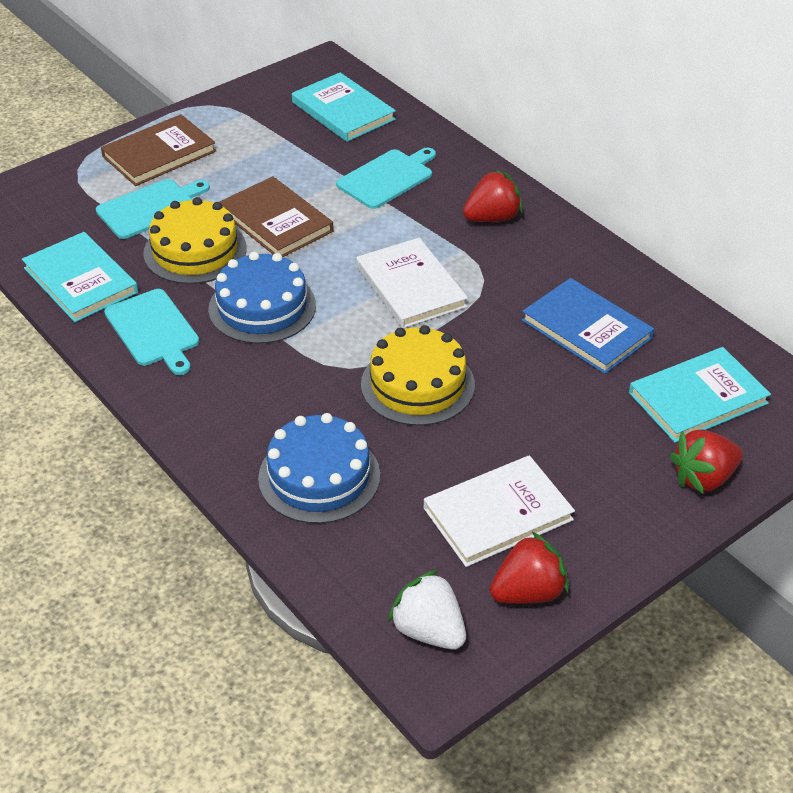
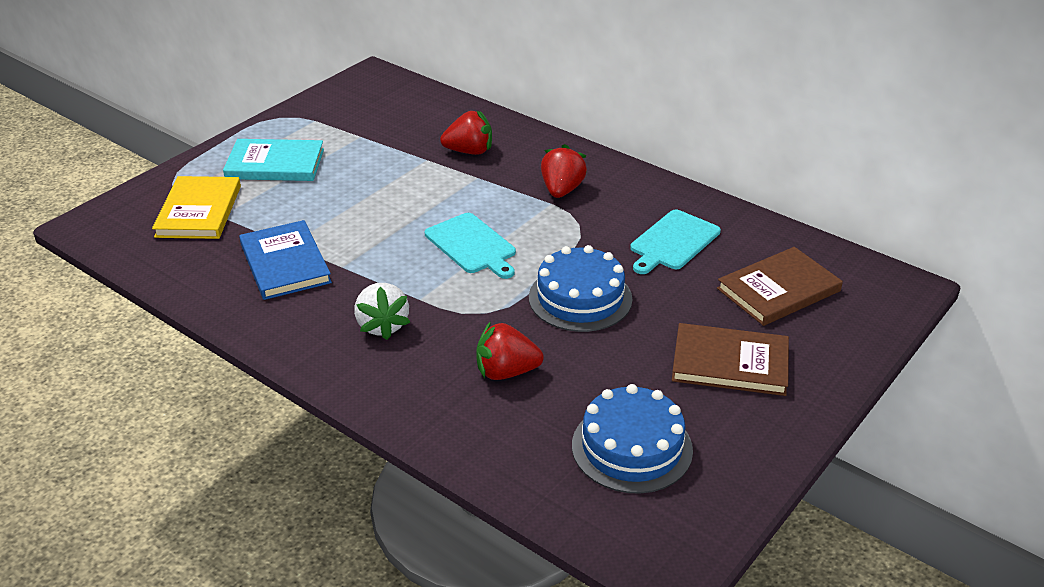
turquoise book: 3 -> 1
turquoise cutting board: 3 -> 2
white book: 2 -> 0
yellow book: 0 -> 1
yellow cake: 2 -> 0

